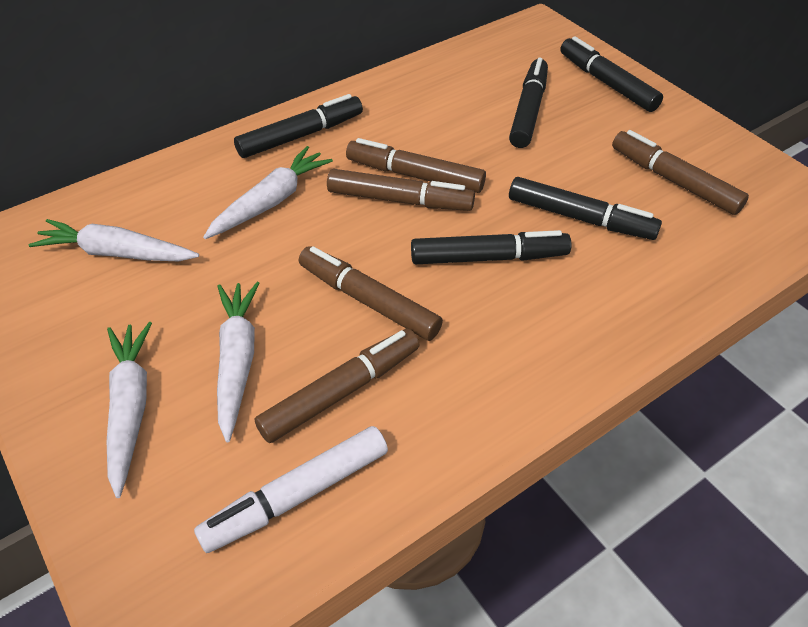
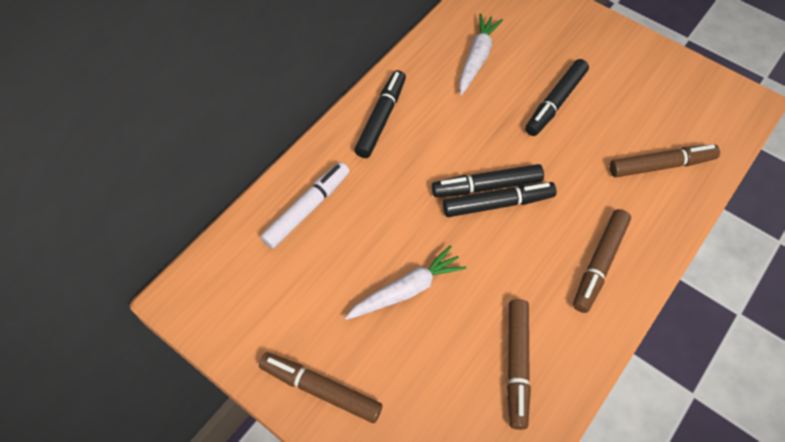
black marker: 5 -> 4
brown marker: 5 -> 4
white carrot: 4 -> 2

